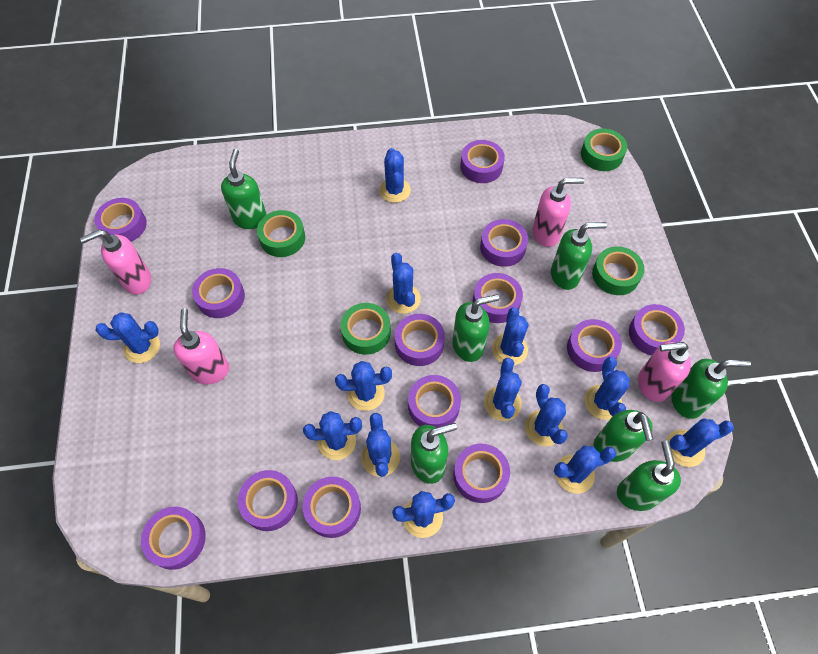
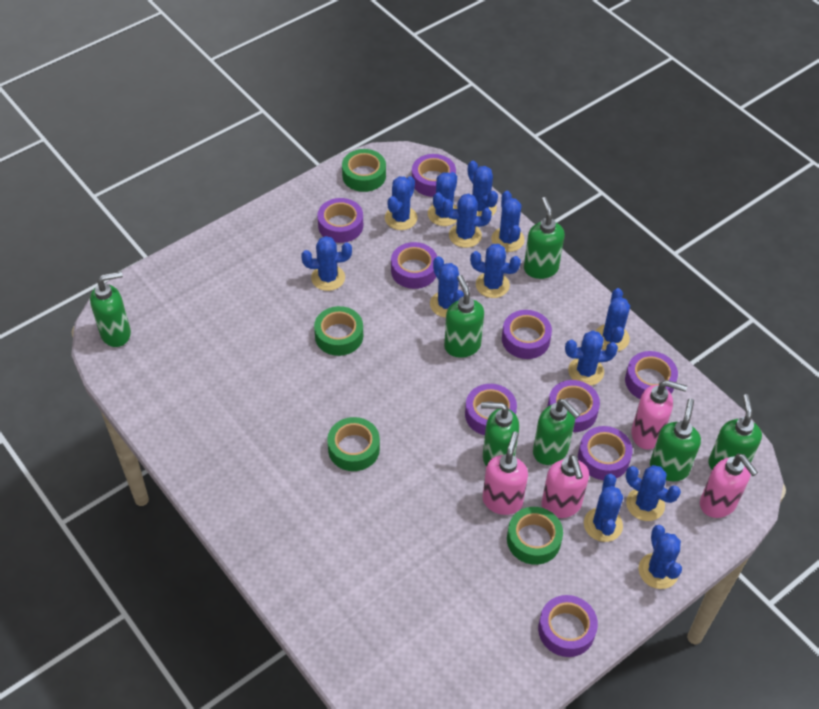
purple tape: 13 -> 9

